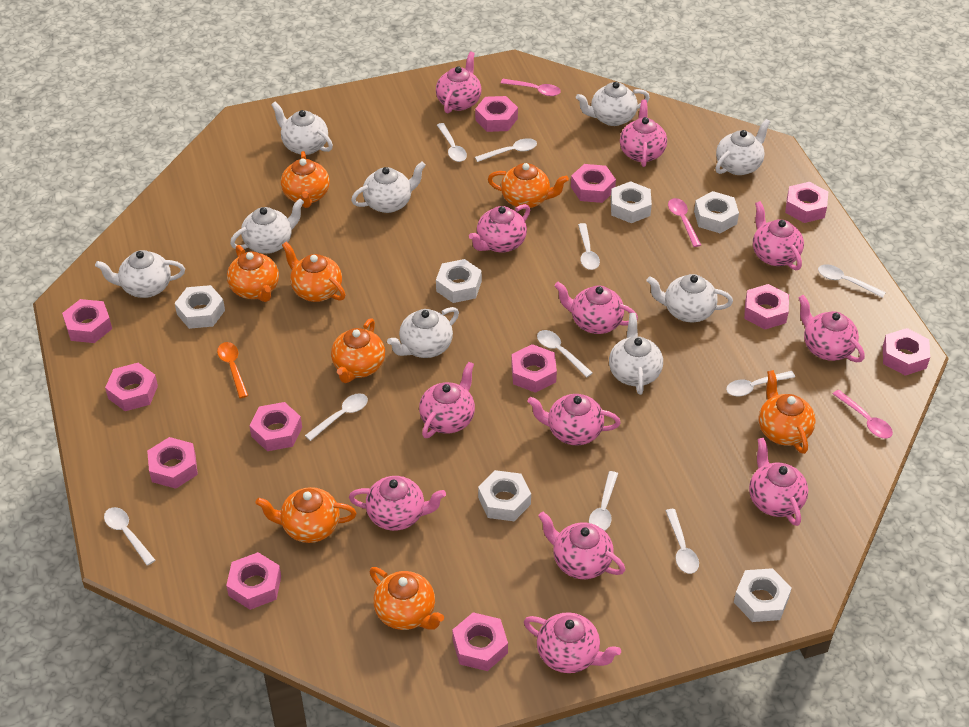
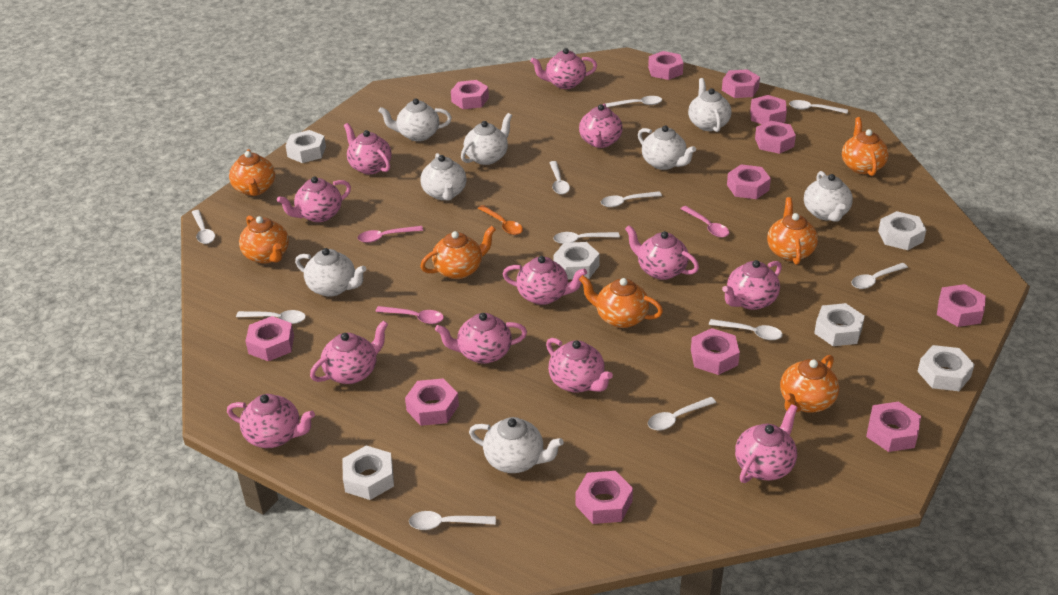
orange teapot: 8 -> 7
white spoon: 10 -> 11
white teapot: 9 -> 8

